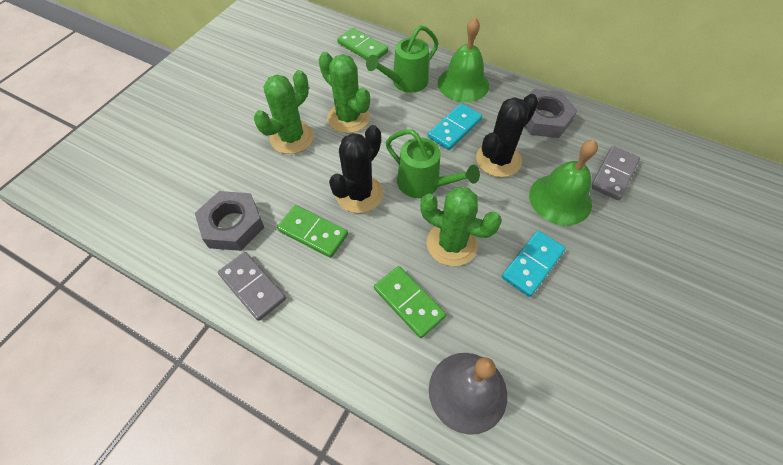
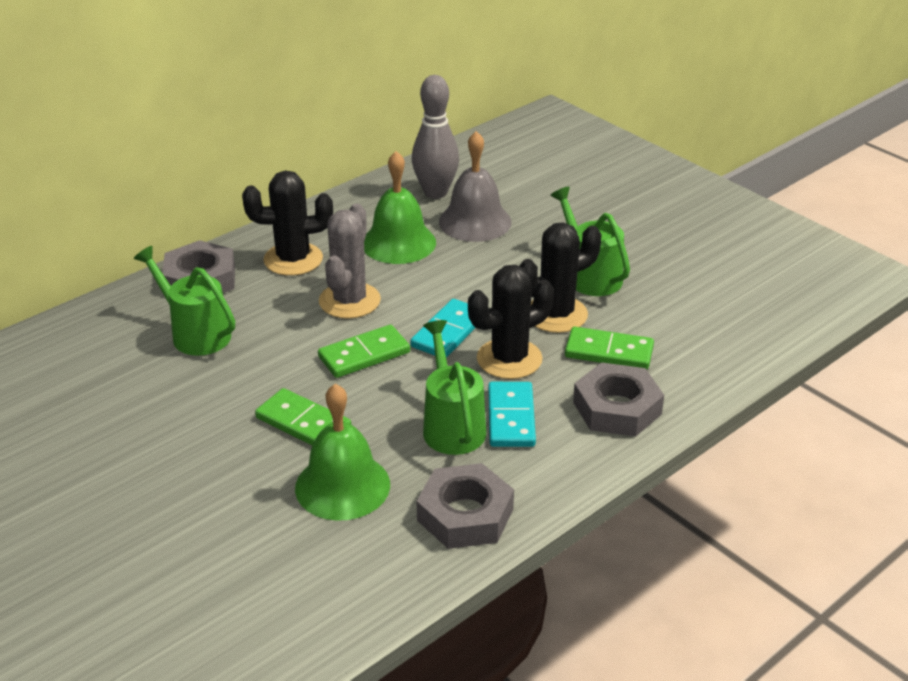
black cactus: 2 -> 3
green cactus: 3 -> 0
green watering can: 2 -> 3
grey bowling pin: 0 -> 1
grey cactus: 0 -> 1
grey domino: 2 -> 0
grey nut: 2 -> 3

